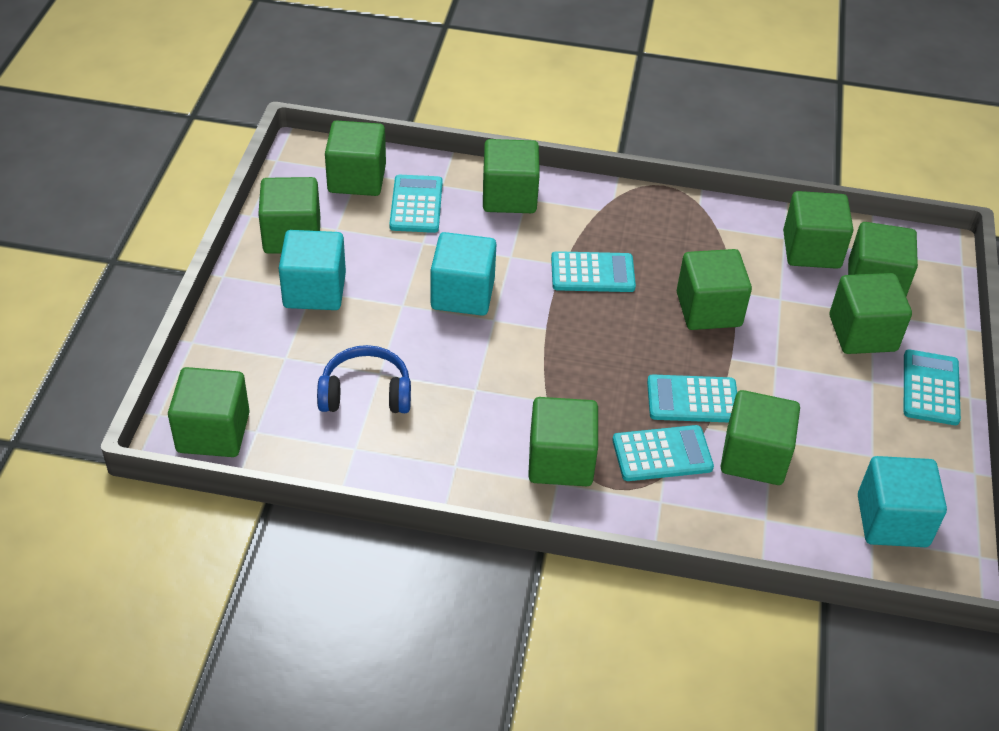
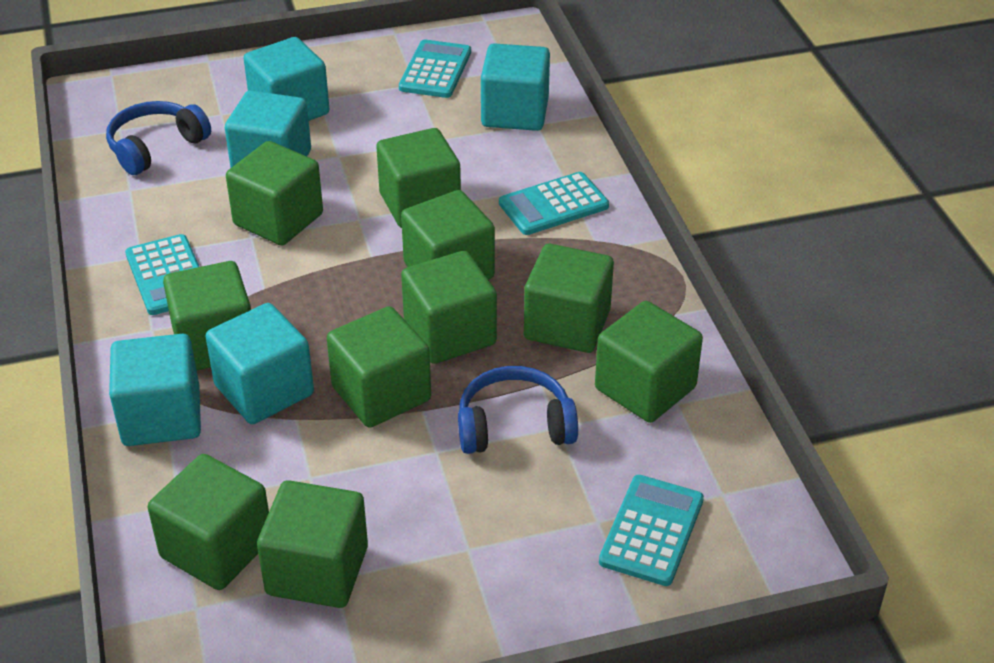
blue headphones: 1 -> 2
turquoise calculator: 5 -> 4
turquoise cube: 3 -> 5

